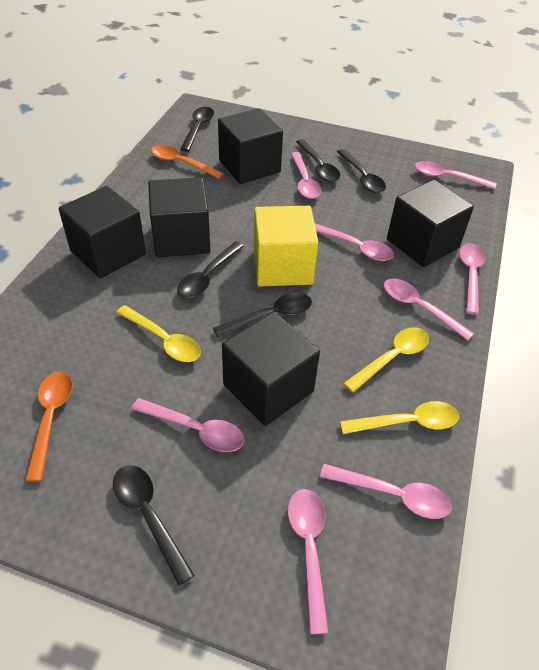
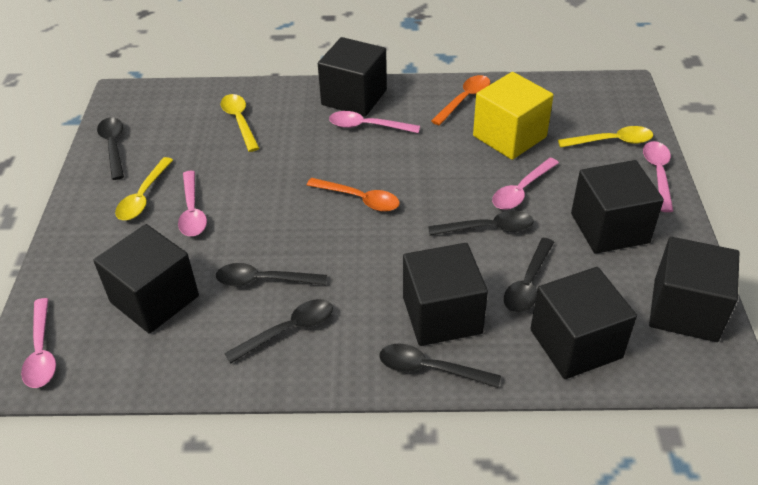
black cube: 5 -> 6
pink spoon: 8 -> 5

